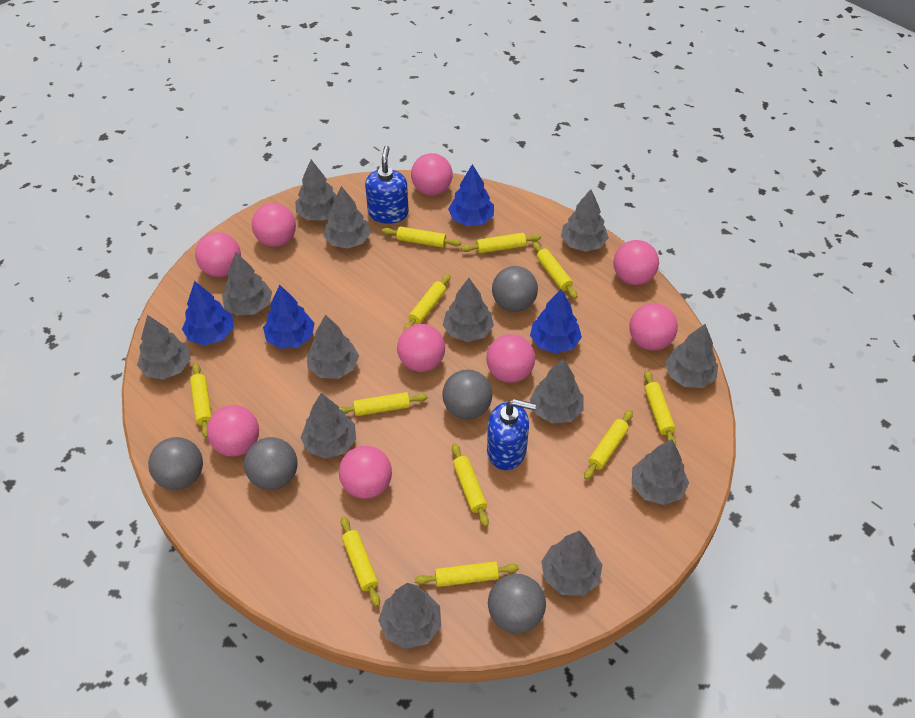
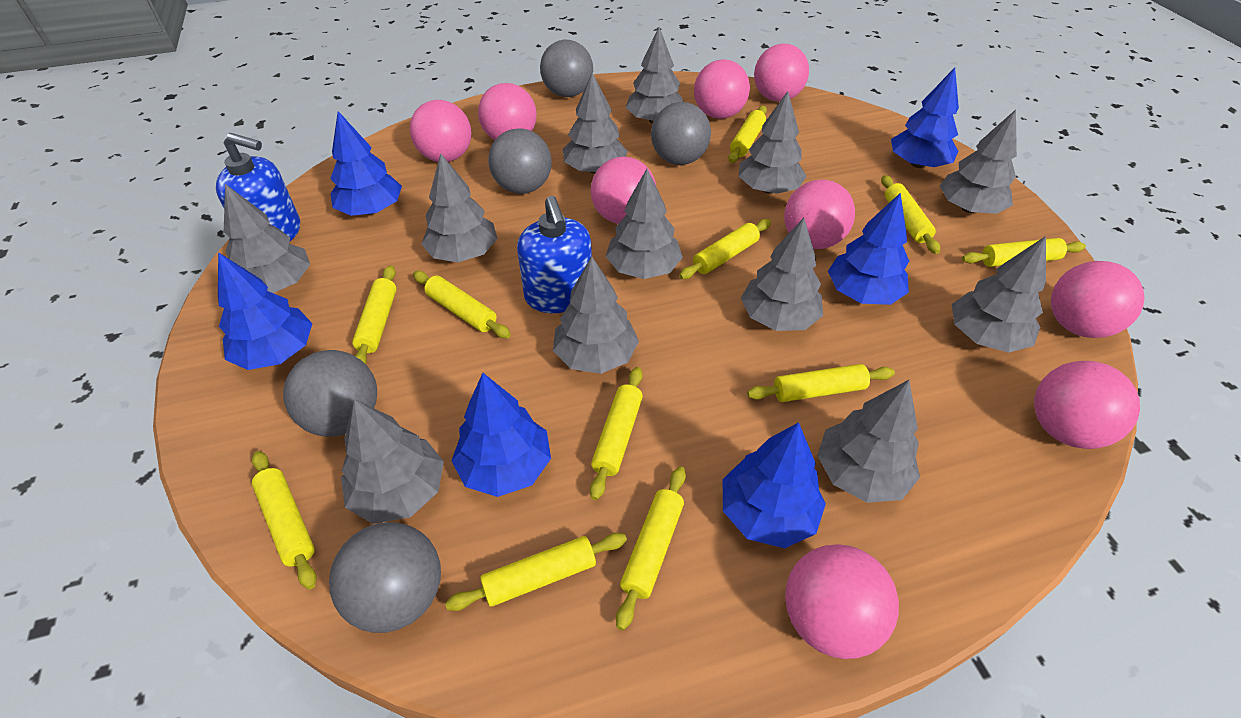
blue tree: 4 -> 6
grey tree: 13 -> 12

